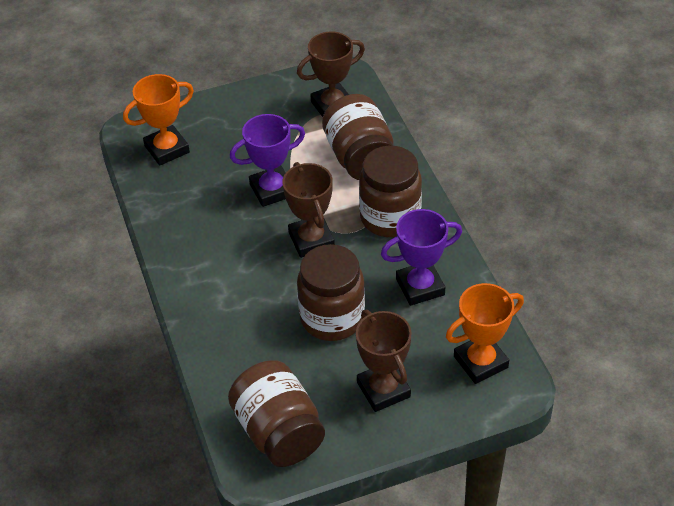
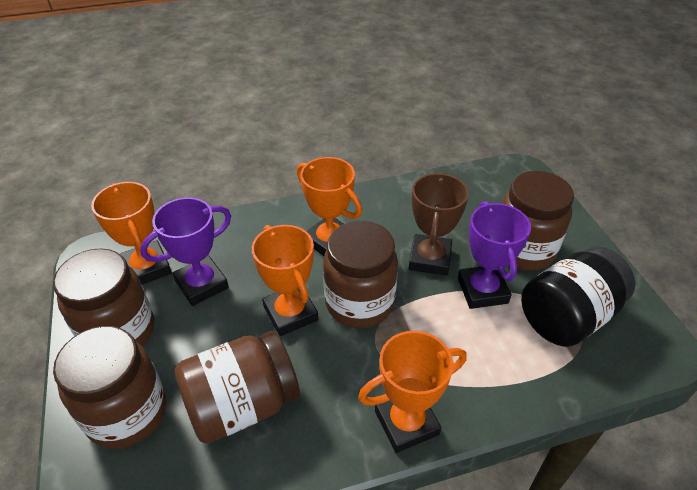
black jar: 0 -> 1
brown jar: 4 -> 5
brown trophy: 3 -> 1
orange trophy: 2 -> 4

